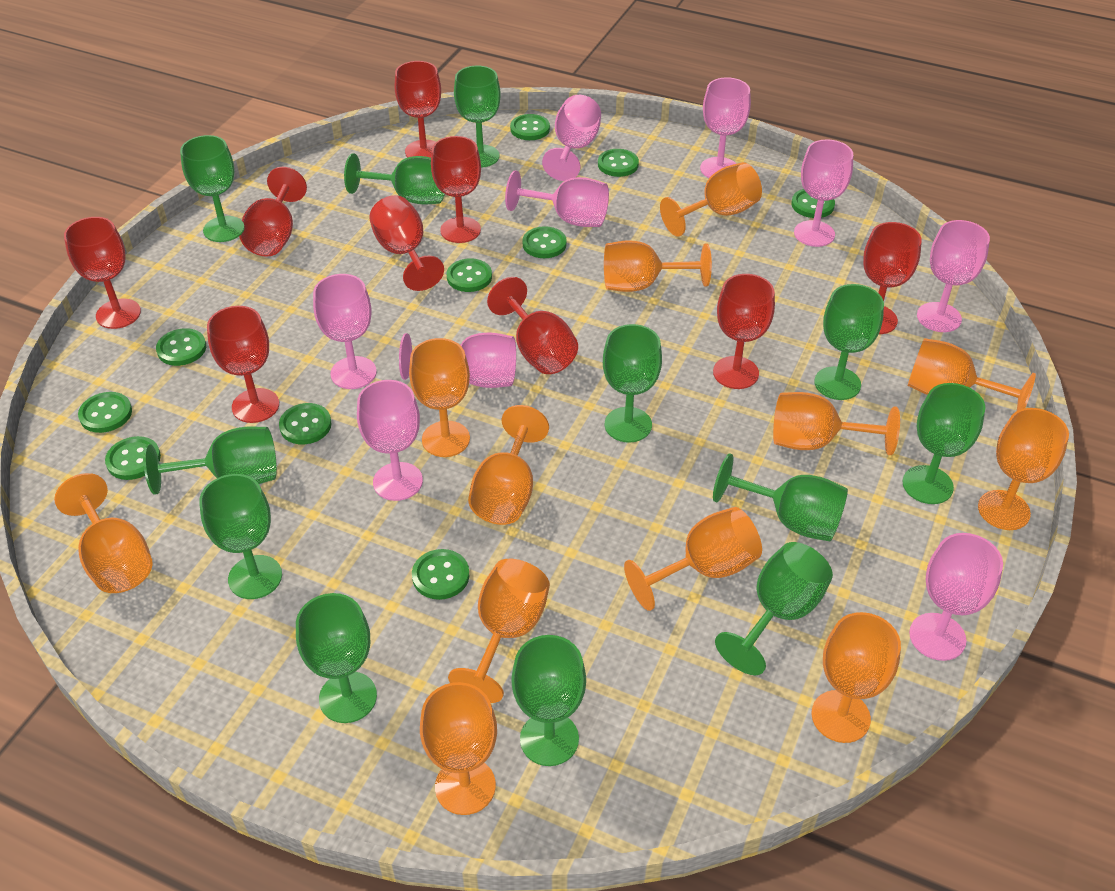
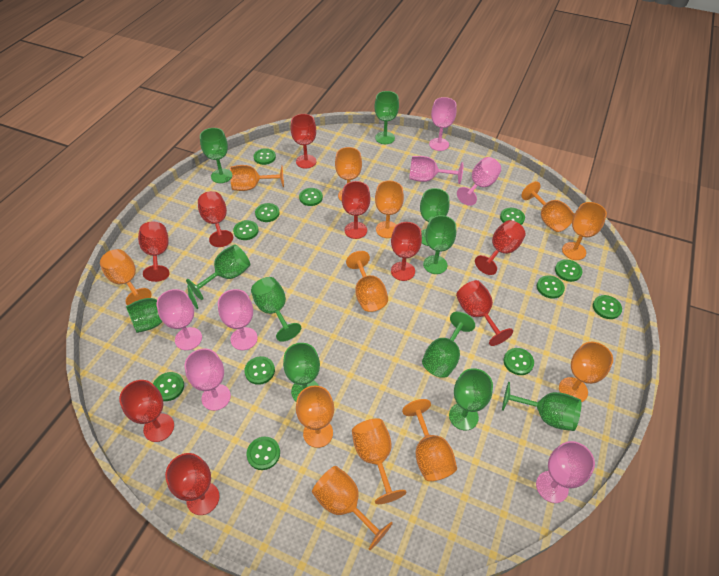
green button: 10 -> 12
green goblet: 12 -> 11
pink goblet: 9 -> 7

